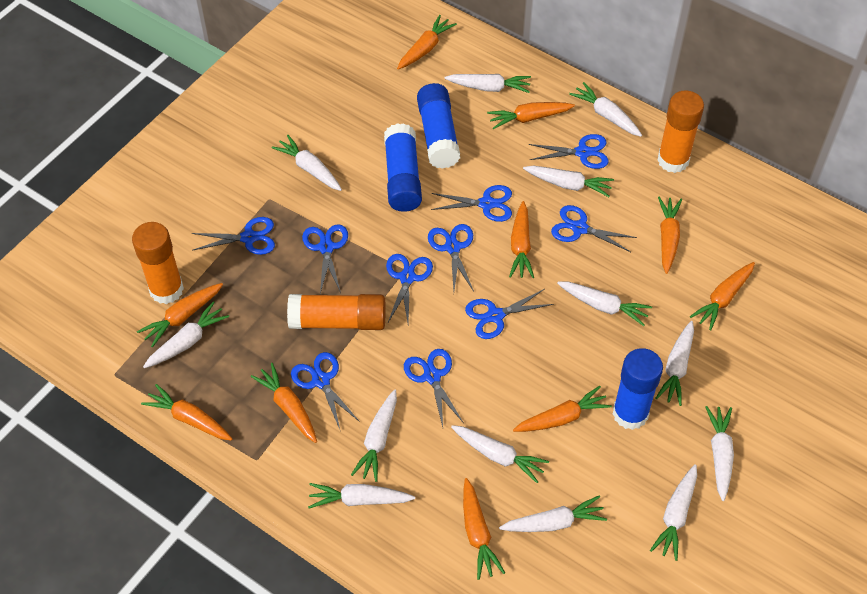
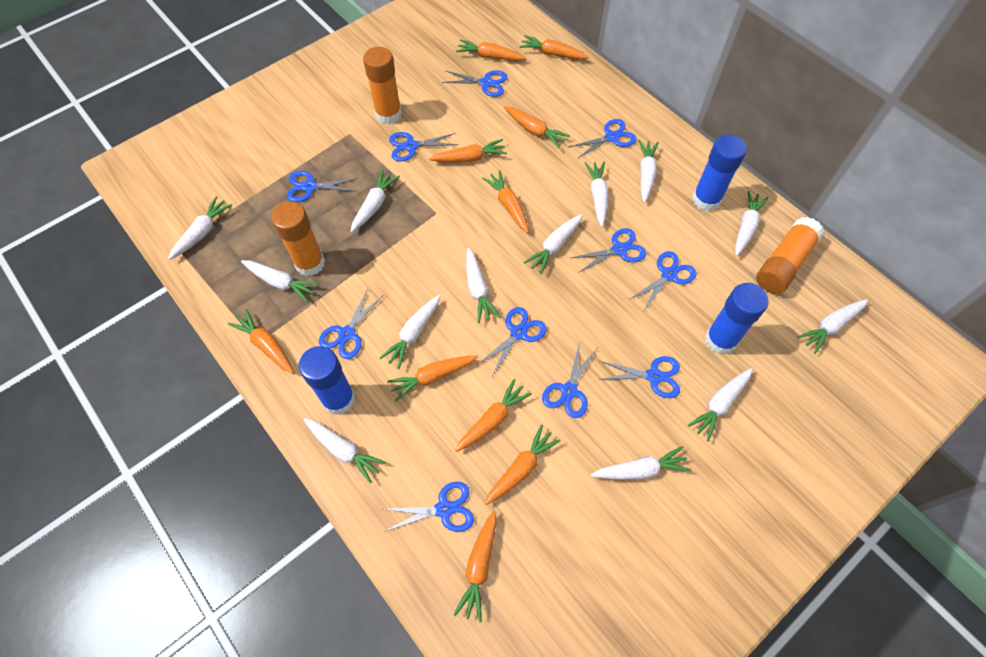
blue scissors: 10 -> 11

